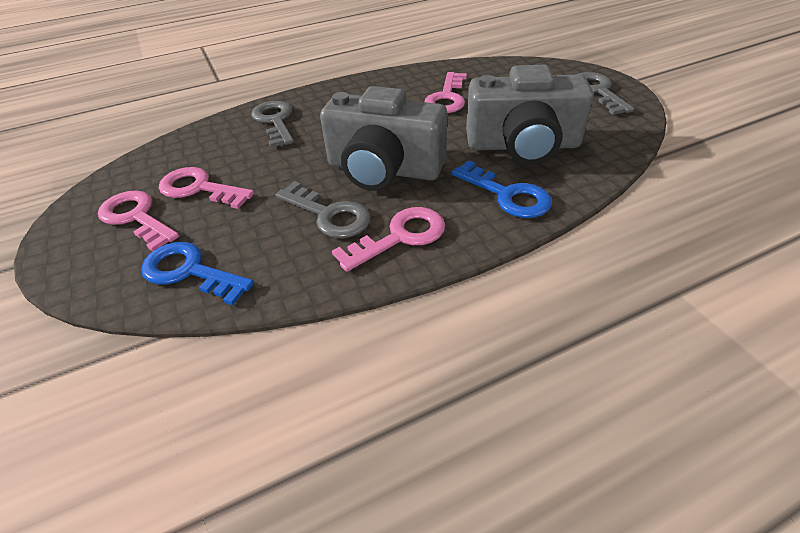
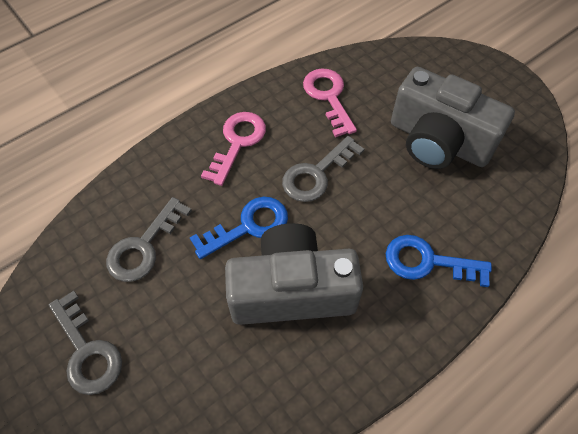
pink key: 4 -> 2

